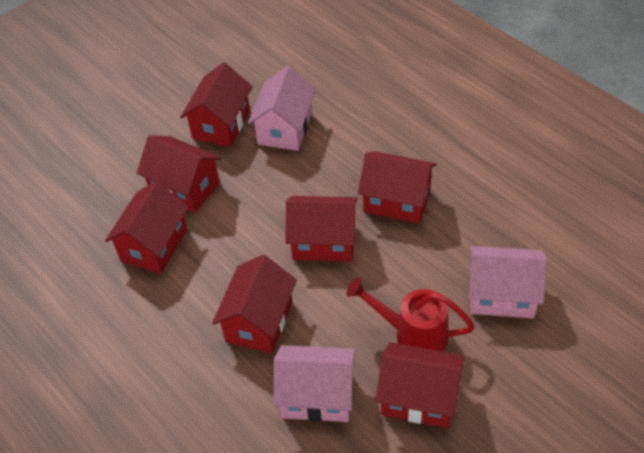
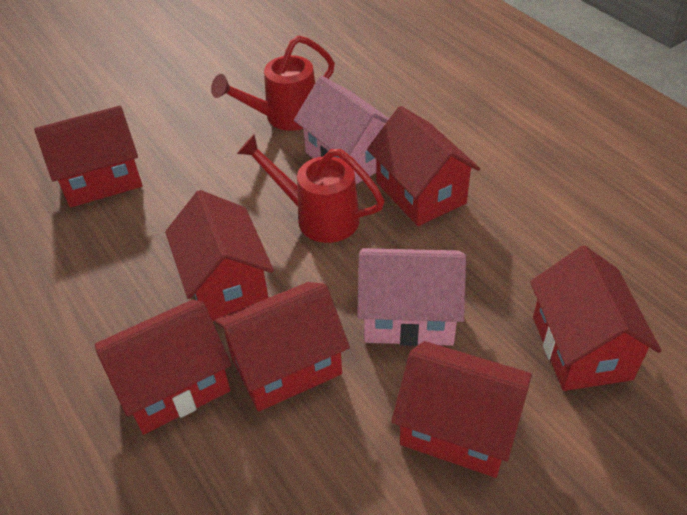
pink house: 3 -> 2
red watering can: 1 -> 2

